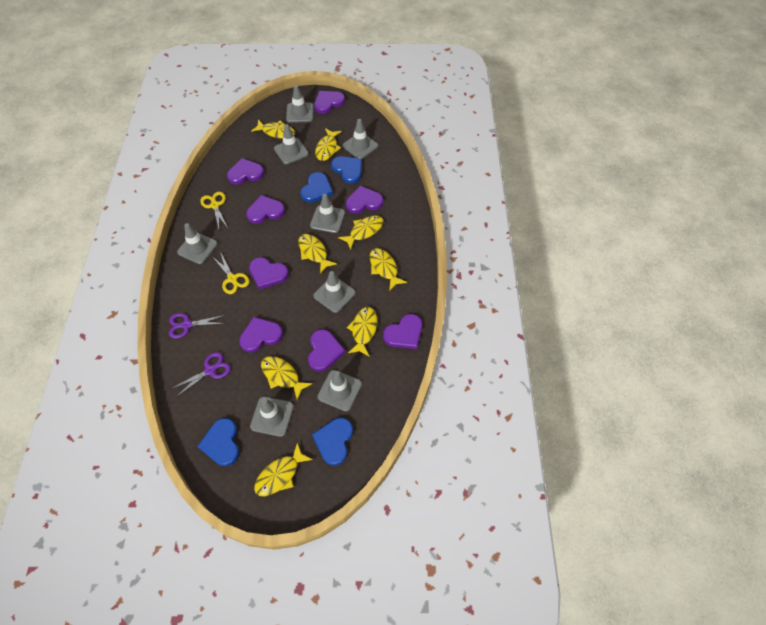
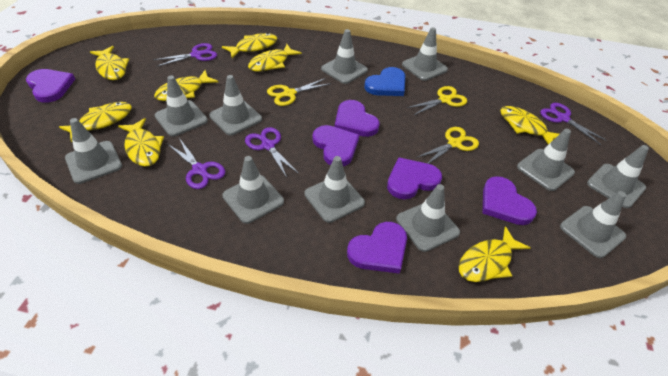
blue heart: 4 -> 1
grey traffic cone: 8 -> 11
purple heart: 8 -> 6
purple scissors: 2 -> 4
yellow scissors: 2 -> 3

